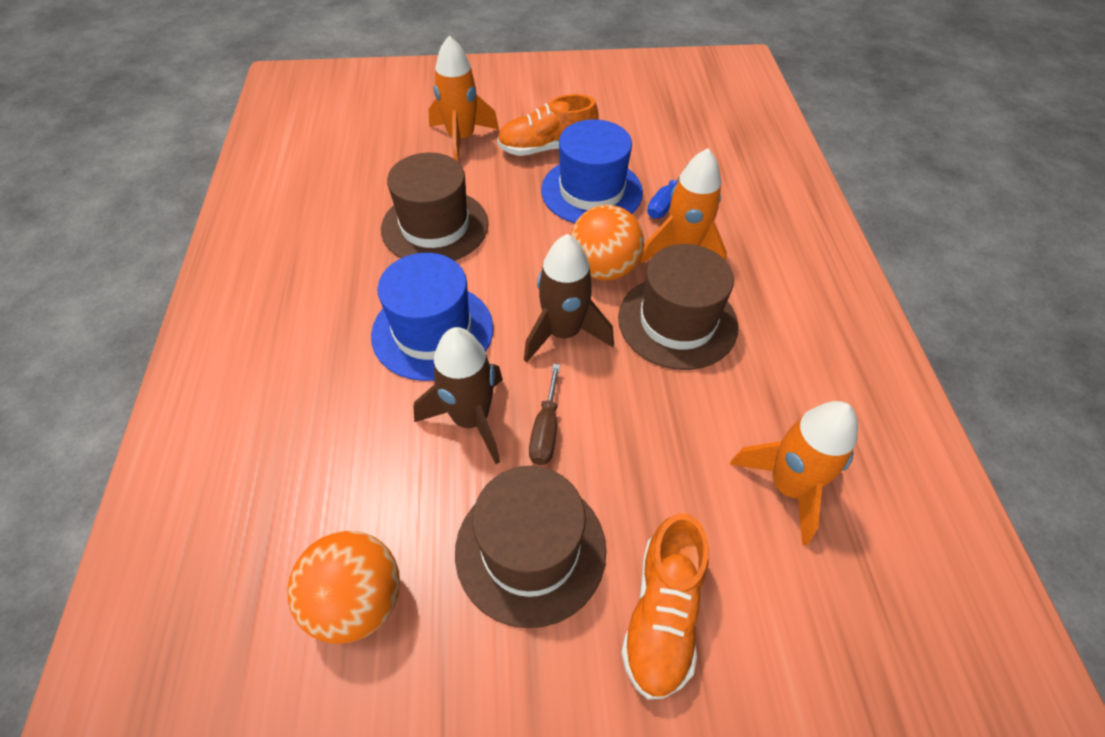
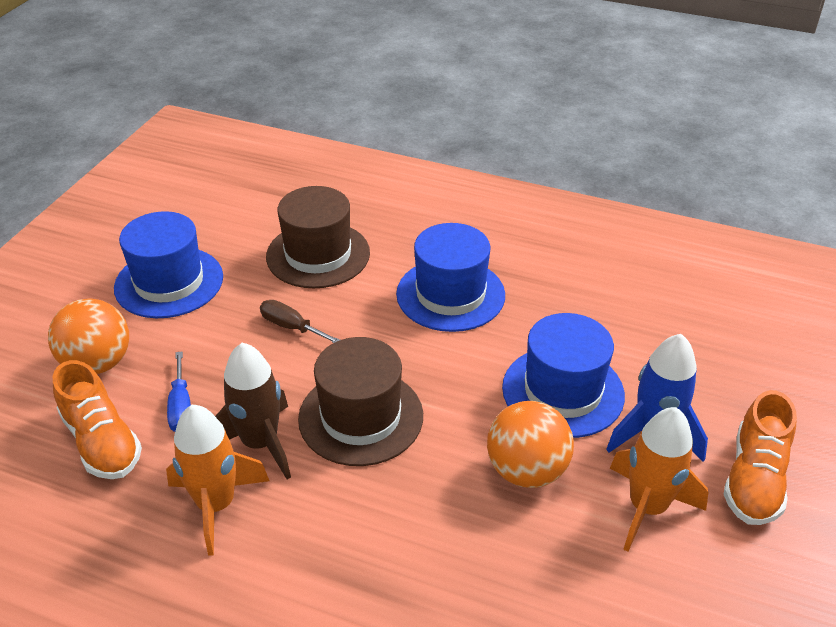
blue hat: 2 -> 3
blue rocket: 0 -> 1
brown hat: 3 -> 2
brown rocket: 2 -> 1
orange rocket: 3 -> 2

